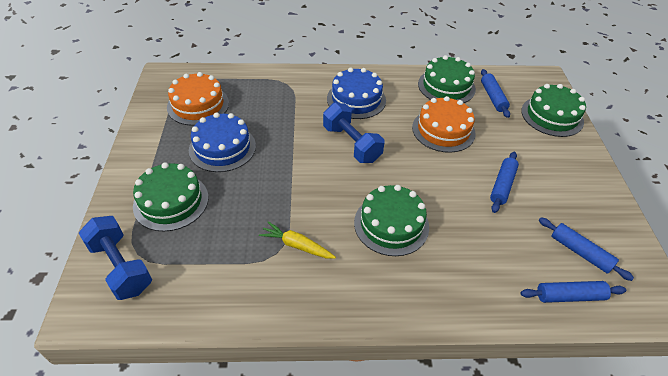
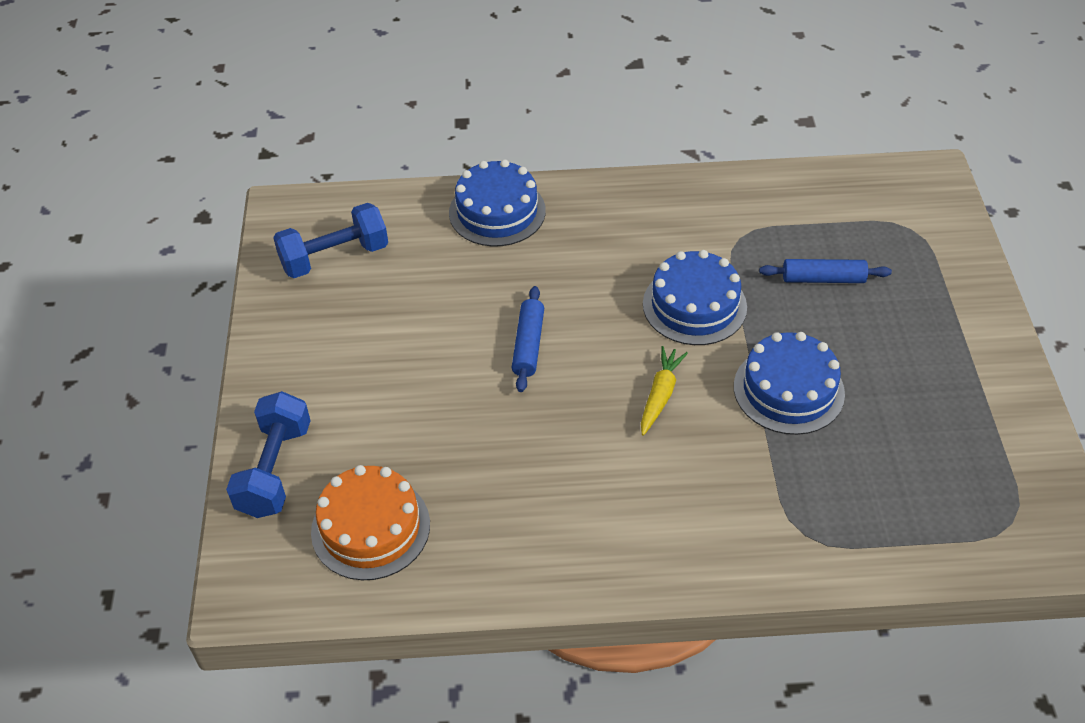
blue cake: 2 -> 3
blue rolling pin: 4 -> 2
green cake: 4 -> 0
orange cake: 2 -> 1

